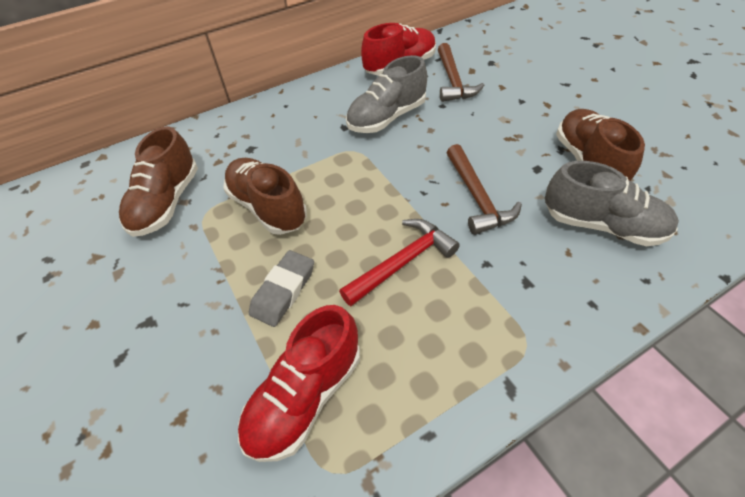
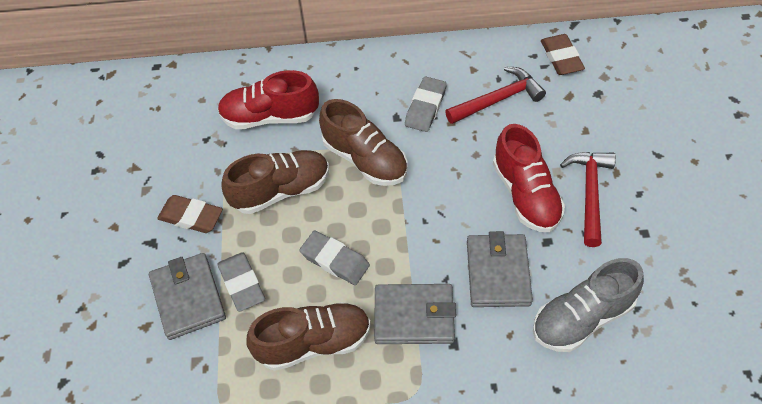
brown eraser: 0 -> 2
brown hammer: 2 -> 0
grey eraser: 1 -> 3
grey shoe: 2 -> 1
grey wallet: 0 -> 3
red hammer: 1 -> 2

